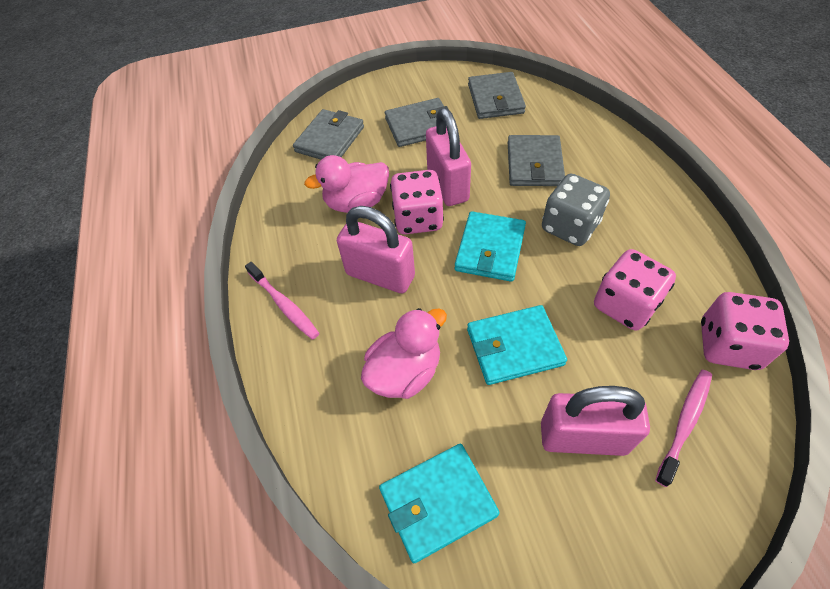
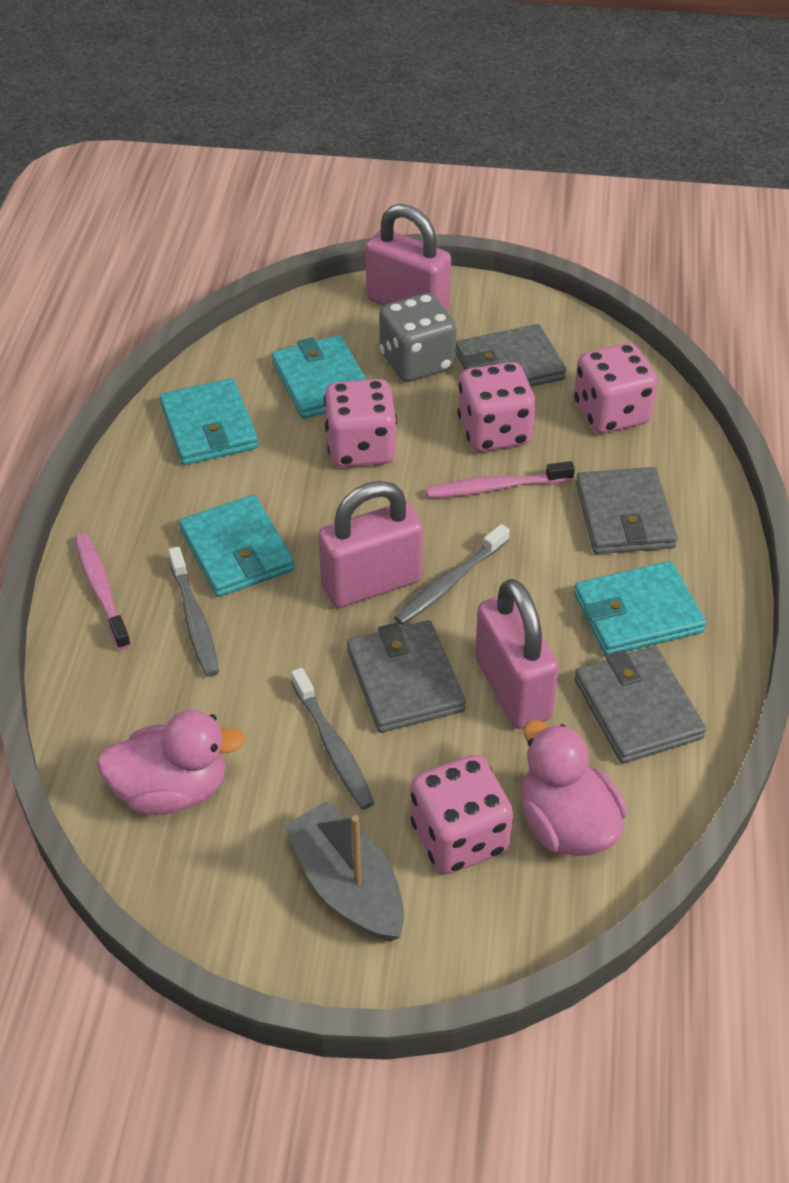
grey boat: 0 -> 1
grey toothbrush: 0 -> 3
pink dice: 3 -> 4
turquoise wallet: 3 -> 4

